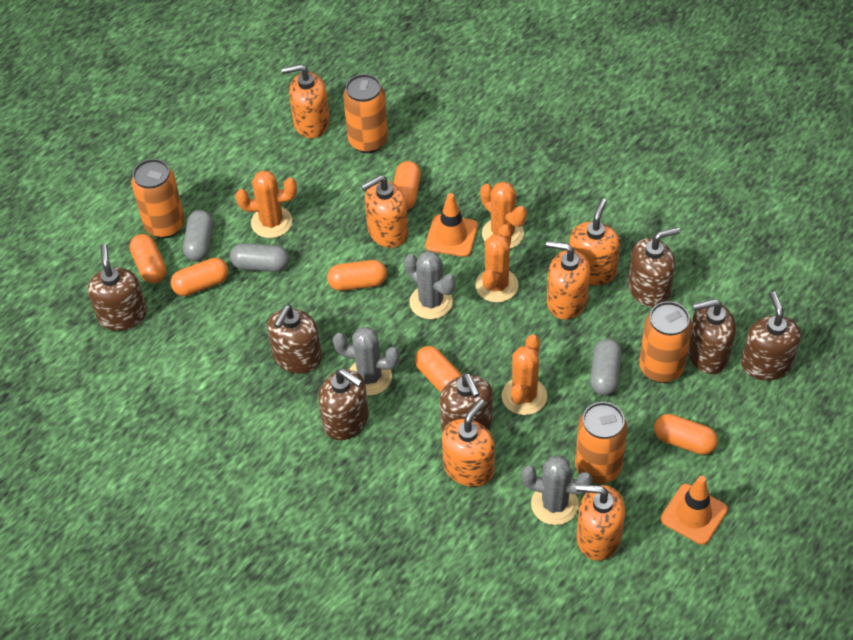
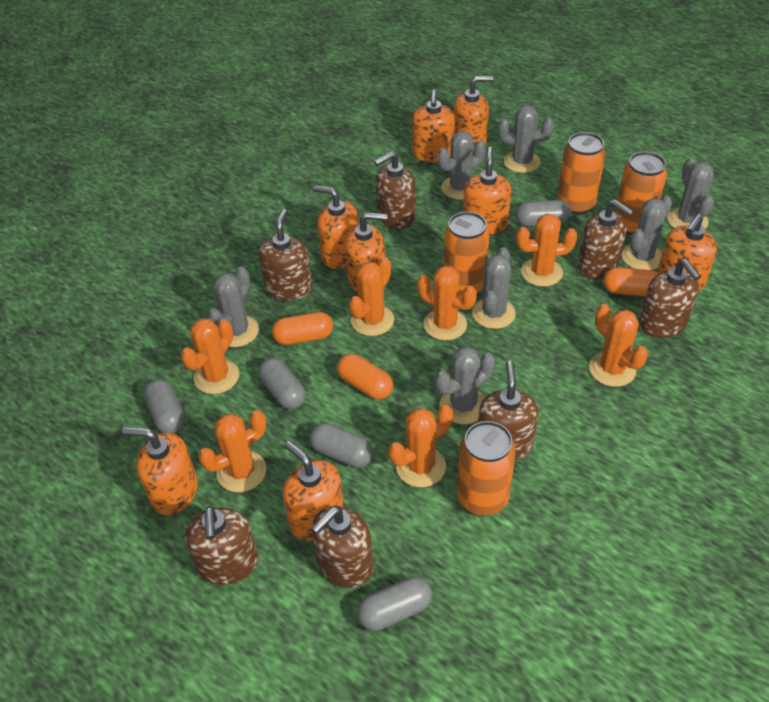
grey cactus: 3 -> 7
grey capsule: 3 -> 5
orange cactus: 4 -> 7
orange capsule: 6 -> 3
orange soap dispenser: 6 -> 8
orange traffic cone: 2 -> 0

